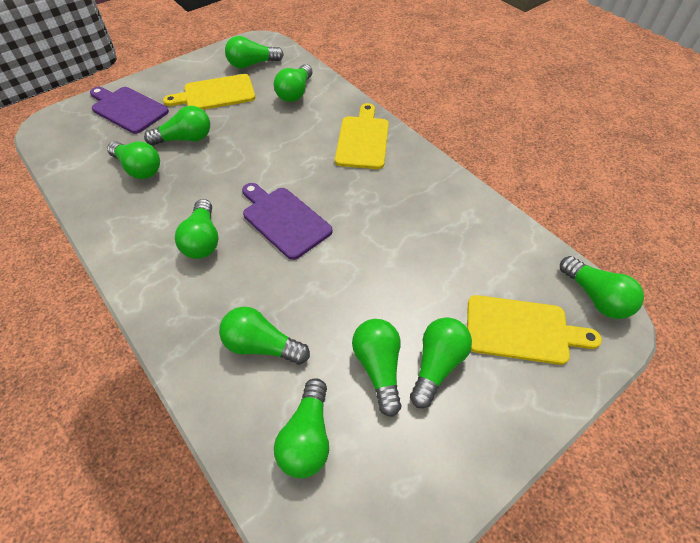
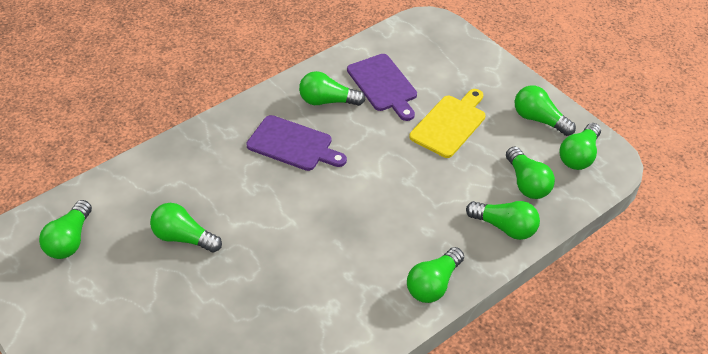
green light bulb: 10 -> 8
yellow cutting board: 3 -> 1

